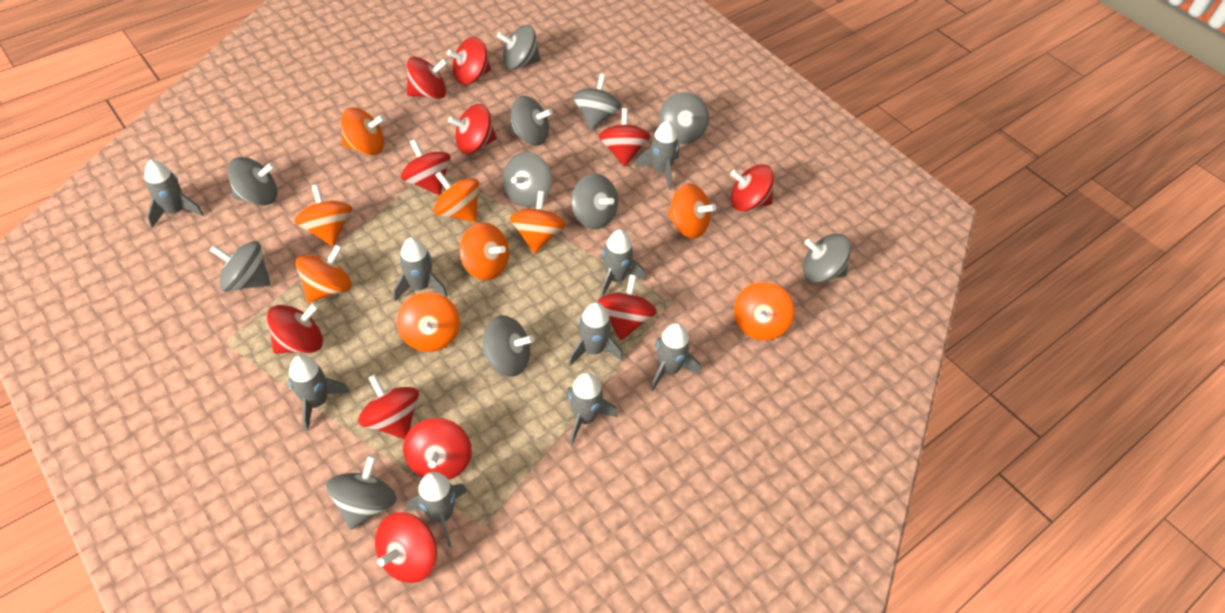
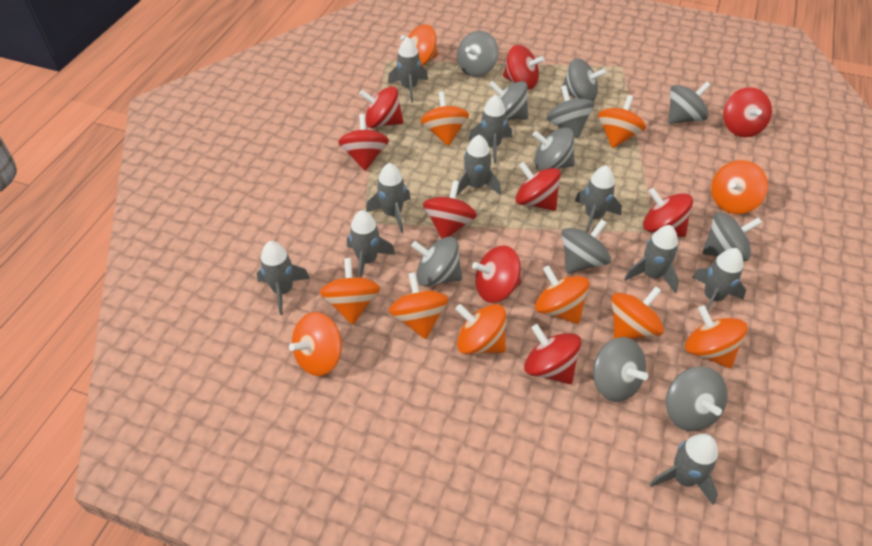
grey rocket: 9 -> 10
orange spinning top: 9 -> 11
red spinning top: 11 -> 9

